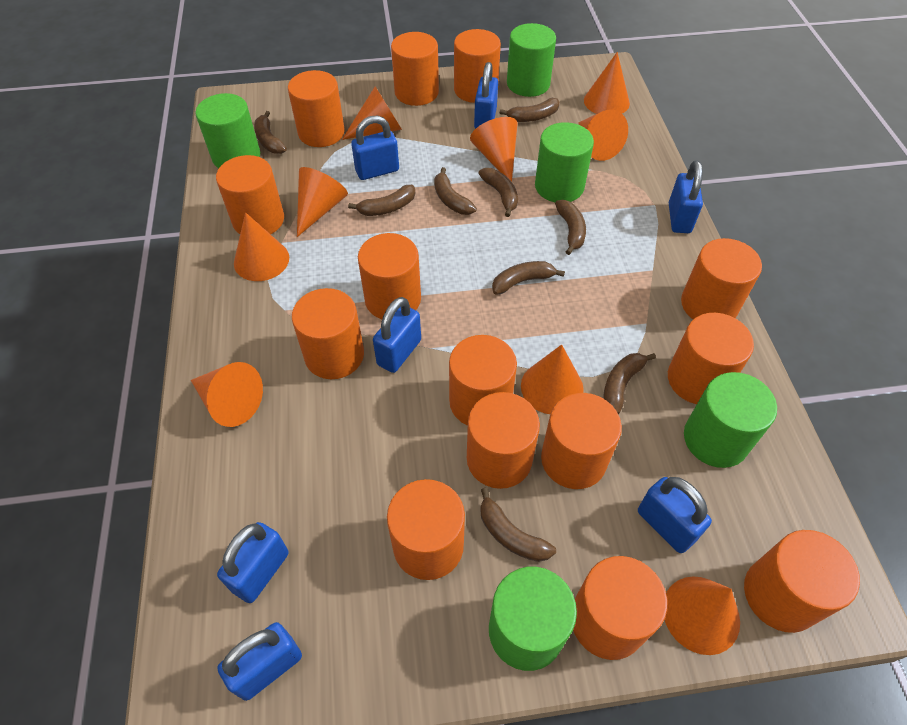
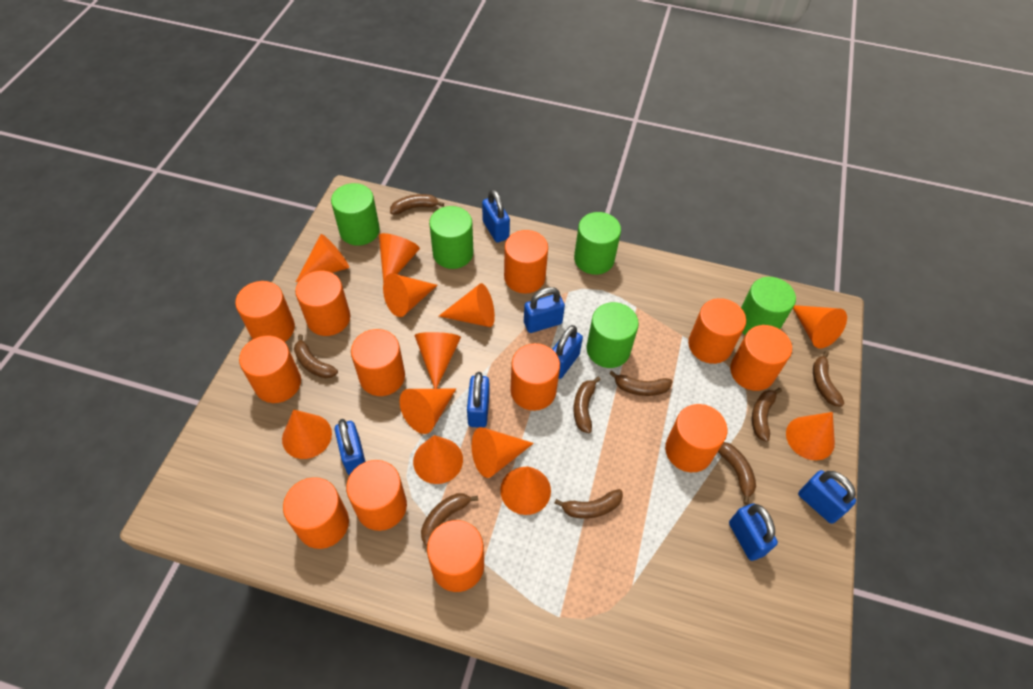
orange cone: 9 -> 12
orange cylinder: 14 -> 12

